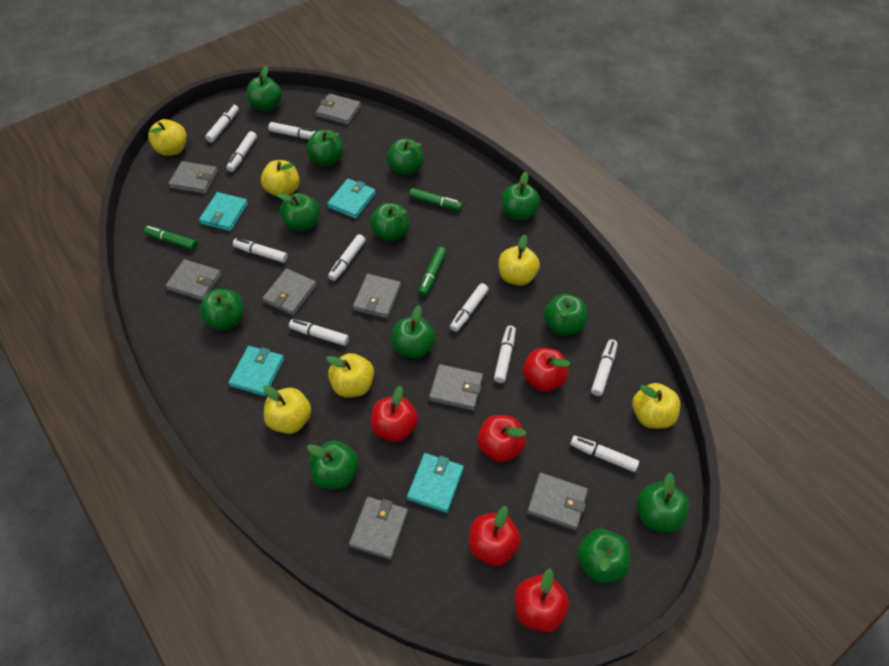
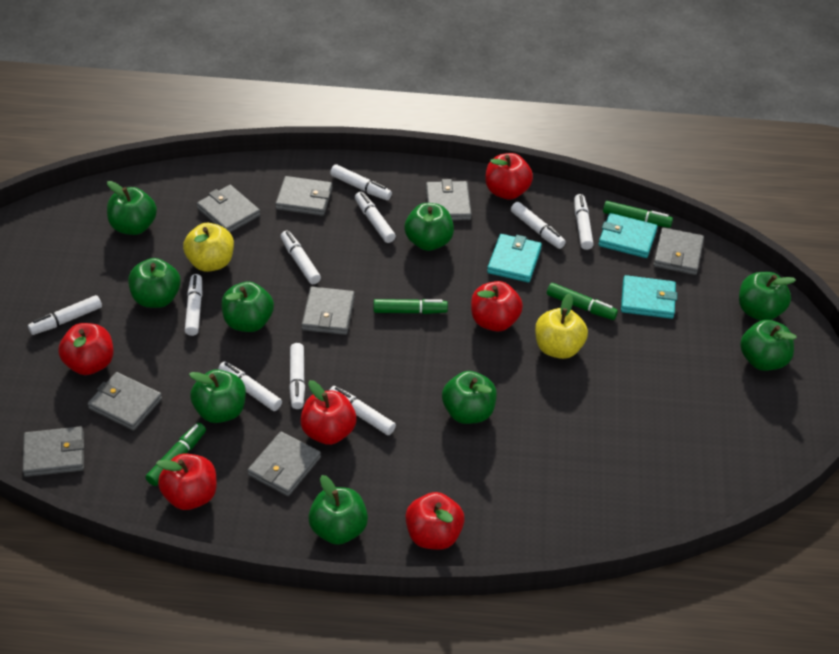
green apple: 12 -> 9
green marker: 3 -> 4
red apple: 5 -> 6
turquoise wallet: 4 -> 3
yellow apple: 6 -> 2

